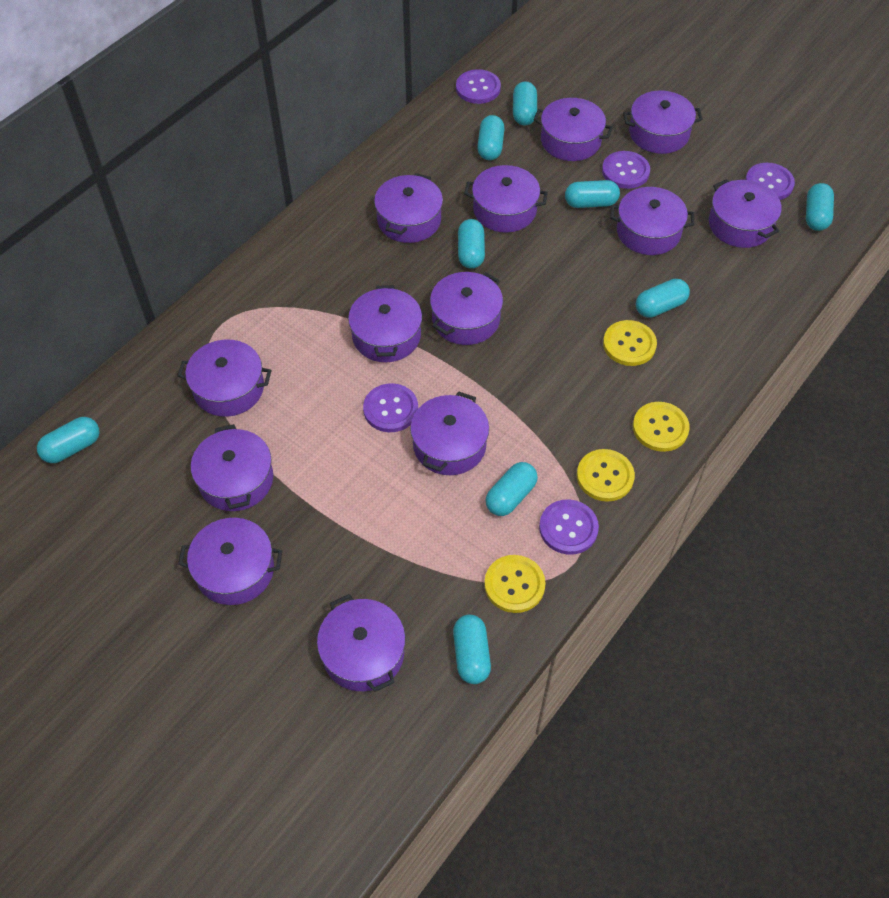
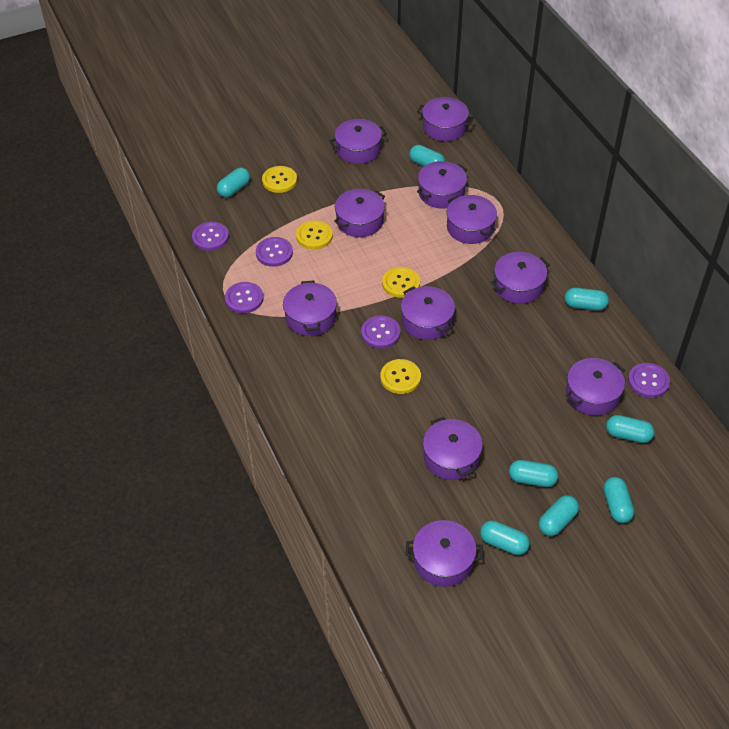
purple pot: 13 -> 11
turquoise capsule: 9 -> 8

